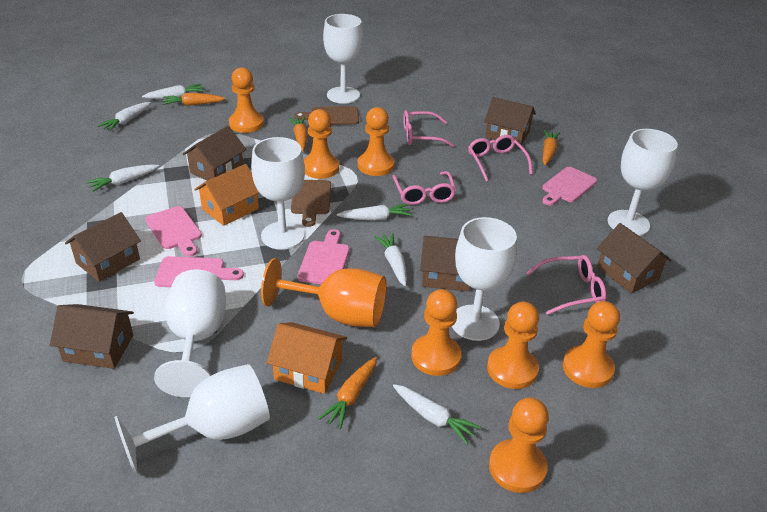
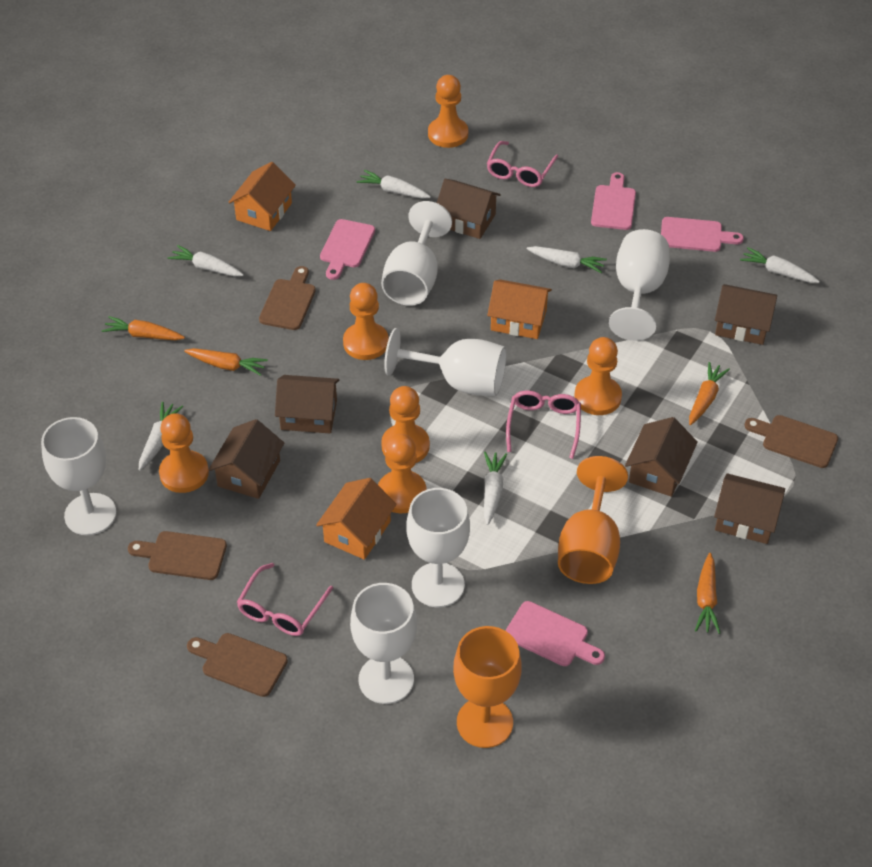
brown cutting board: 2 -> 4
orange goblet: 1 -> 2
orange house: 2 -> 3
orange pawn: 7 -> 6
pink glasses: 4 -> 3

